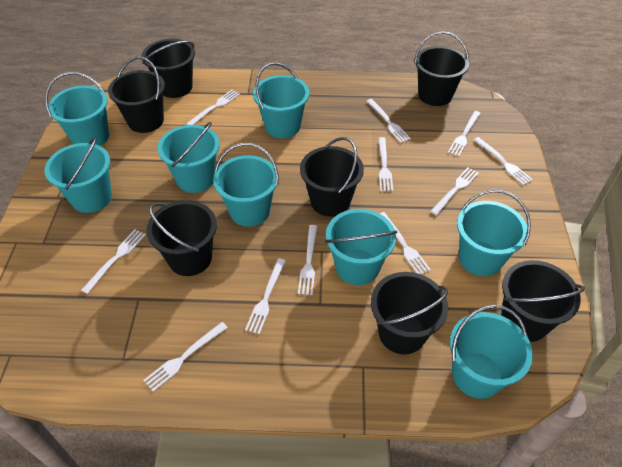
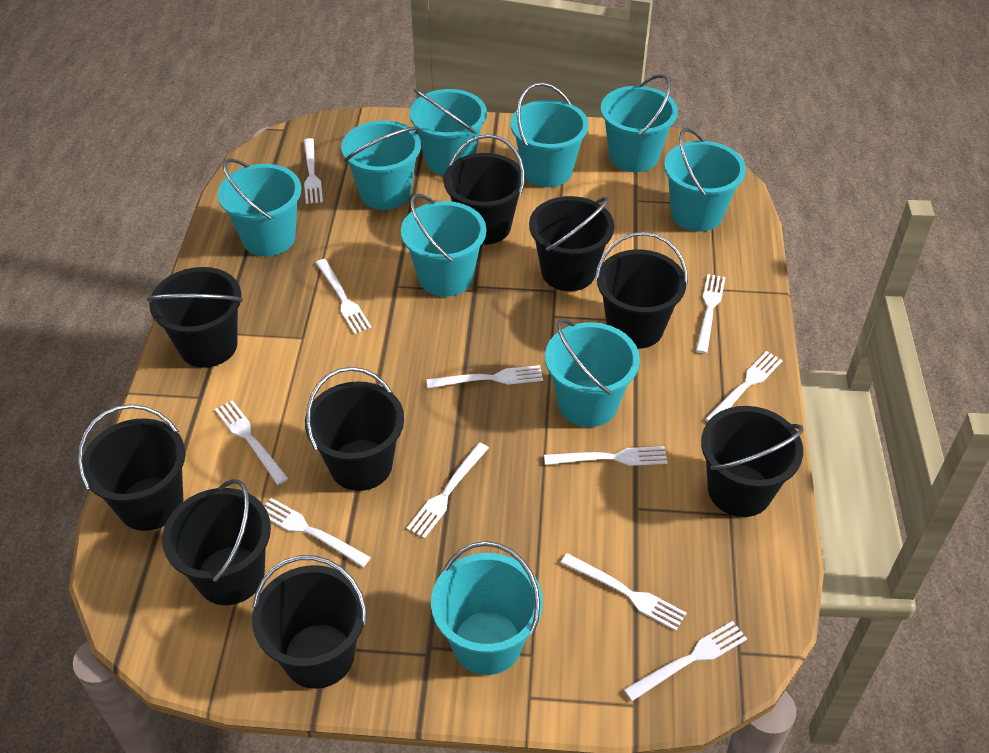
black bucket: 7 -> 9
turquoise bucket: 8 -> 9

